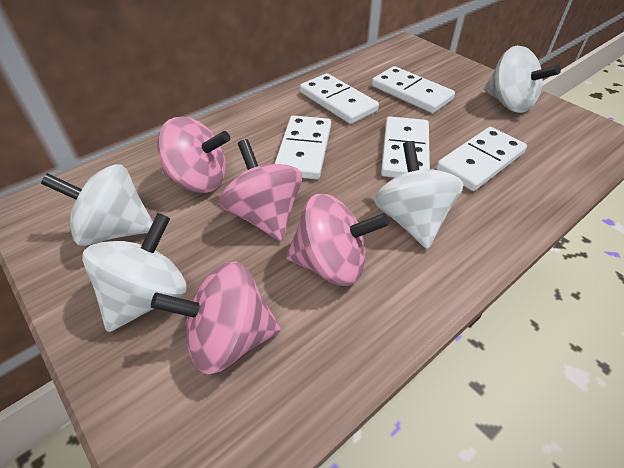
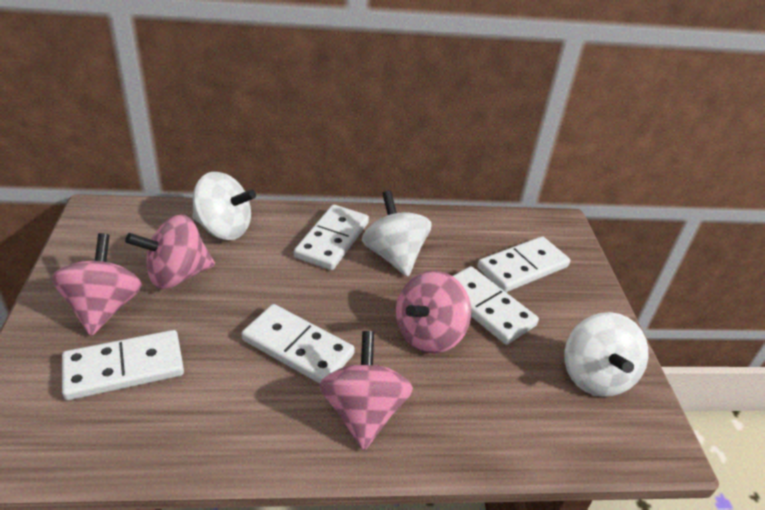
white spinning top: 4 -> 3

